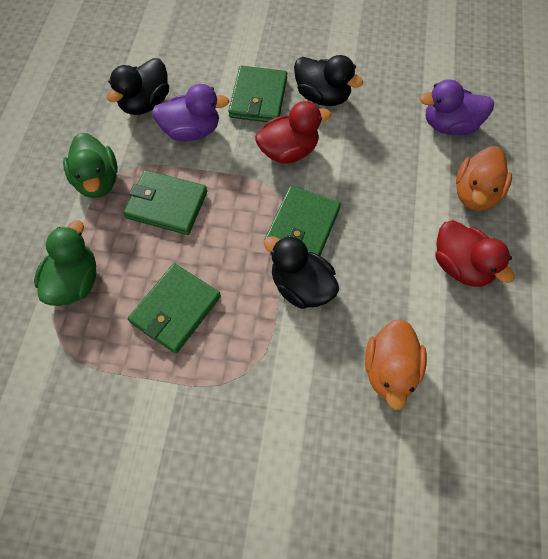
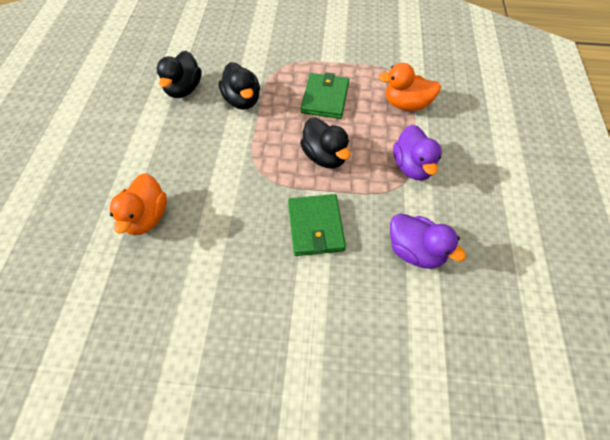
green duck: 2 -> 0
green wallet: 4 -> 2
red duck: 2 -> 0

